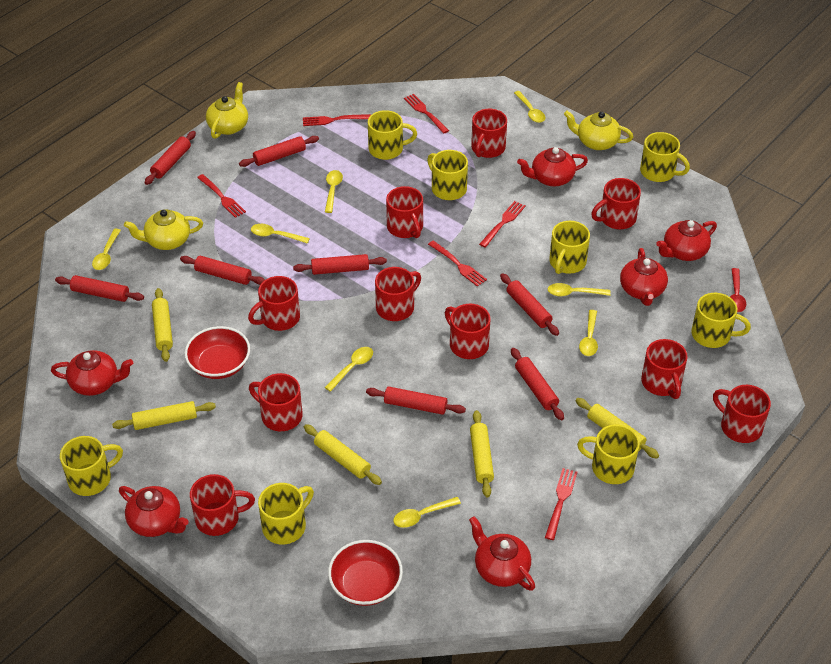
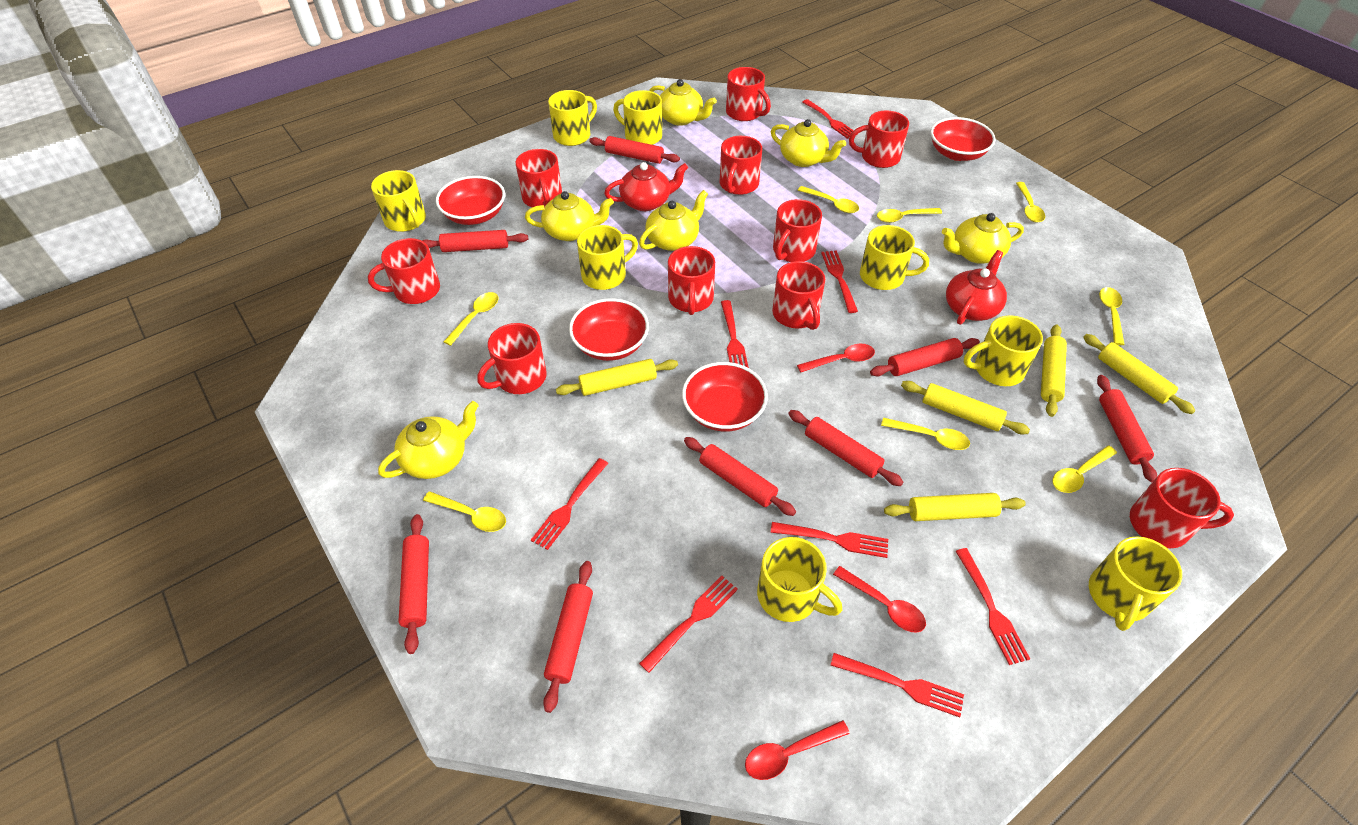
red bowl: 2 -> 4
red fork: 6 -> 8
red spoon: 1 -> 3
red teapot: 6 -> 2
yellow teapot: 3 -> 6

